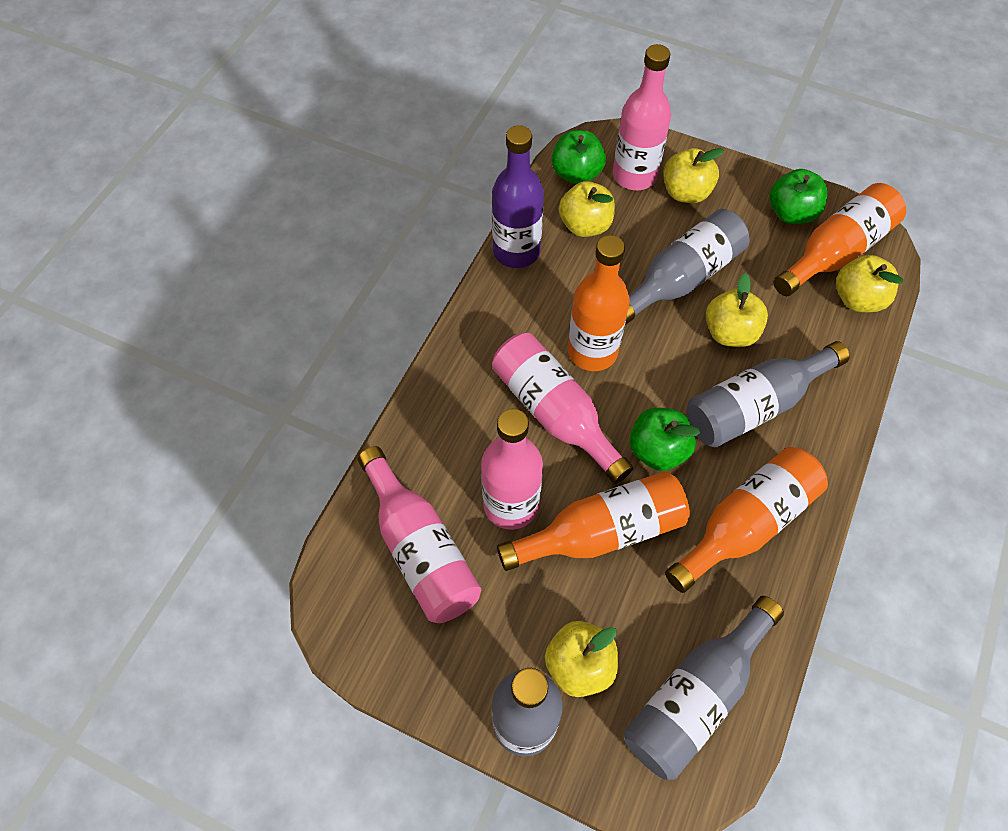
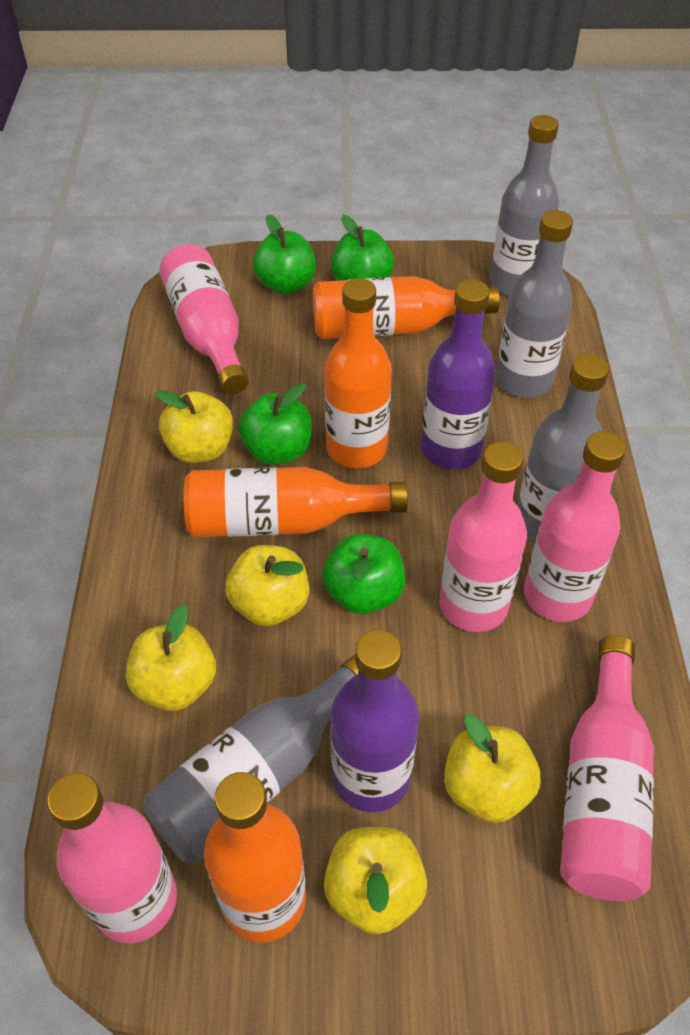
green apple: 3 -> 4
pink bottle: 4 -> 5
purple bottle: 1 -> 2

